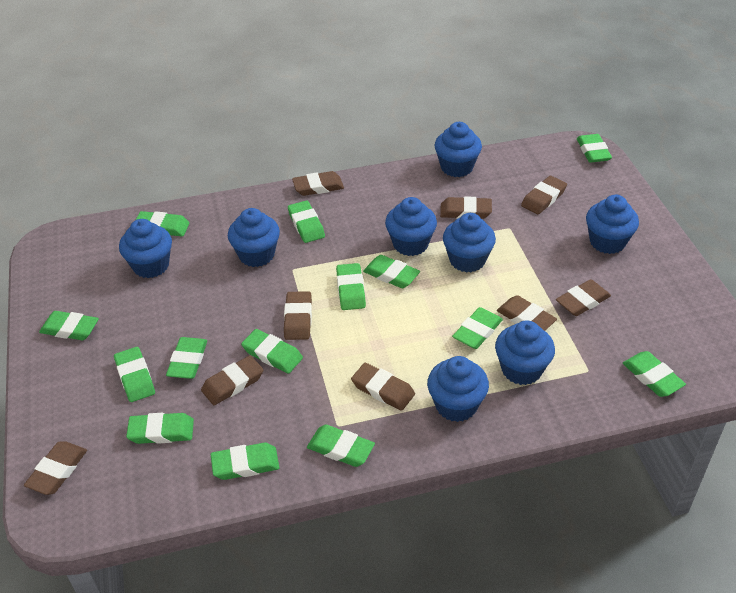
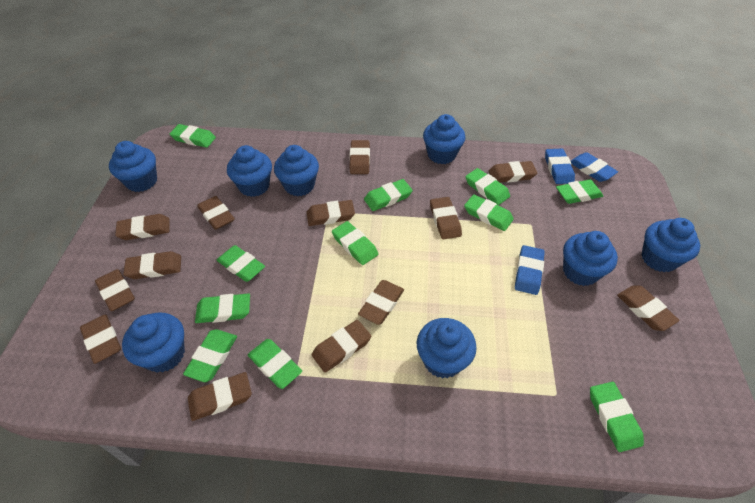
blue eraser: 0 -> 3
brown eraser: 9 -> 13
green eraser: 14 -> 11

